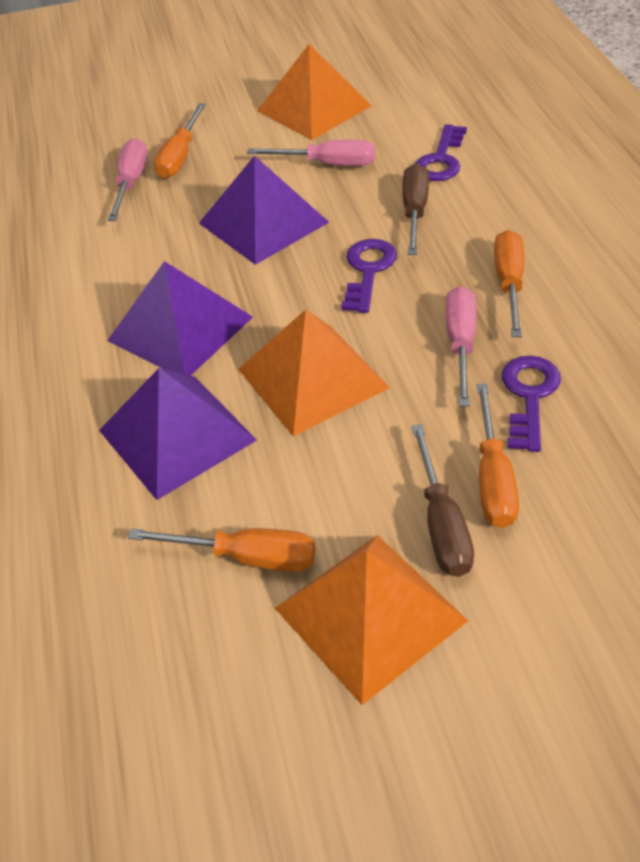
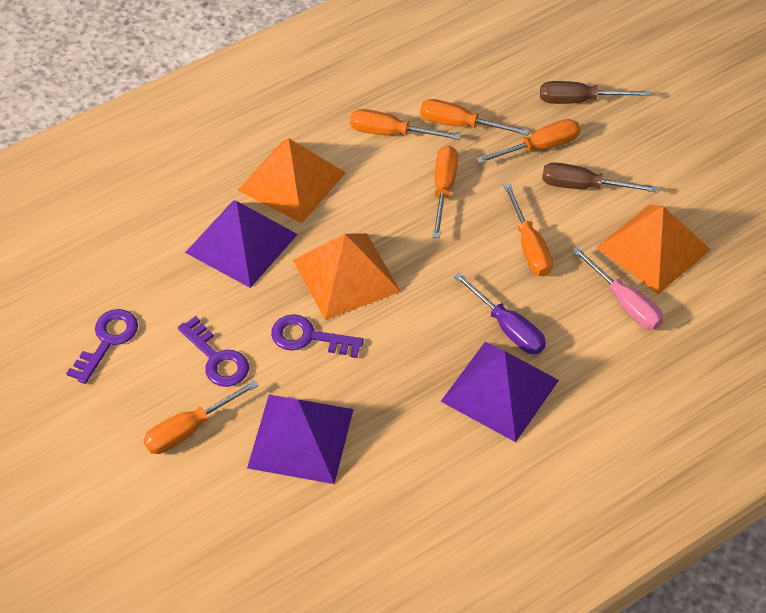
orange screwdriver: 4 -> 6
pink screwdriver: 3 -> 1
purple screwdriver: 0 -> 1

